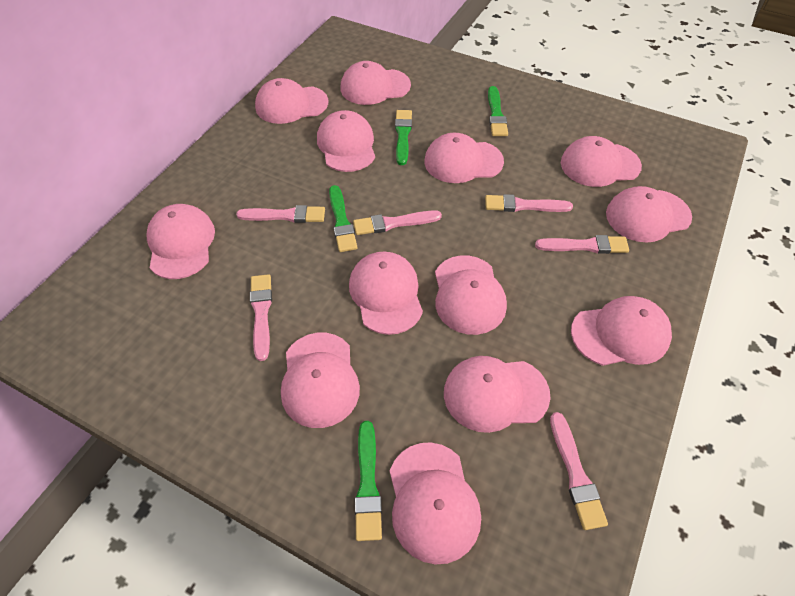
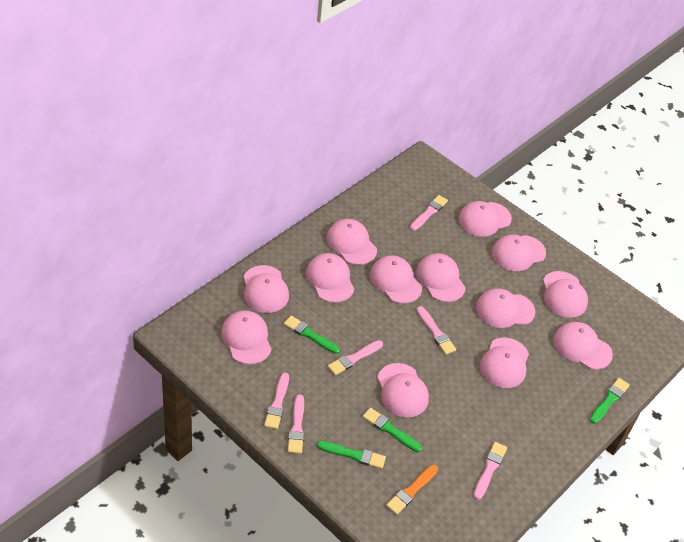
orange brush: 0 -> 1

